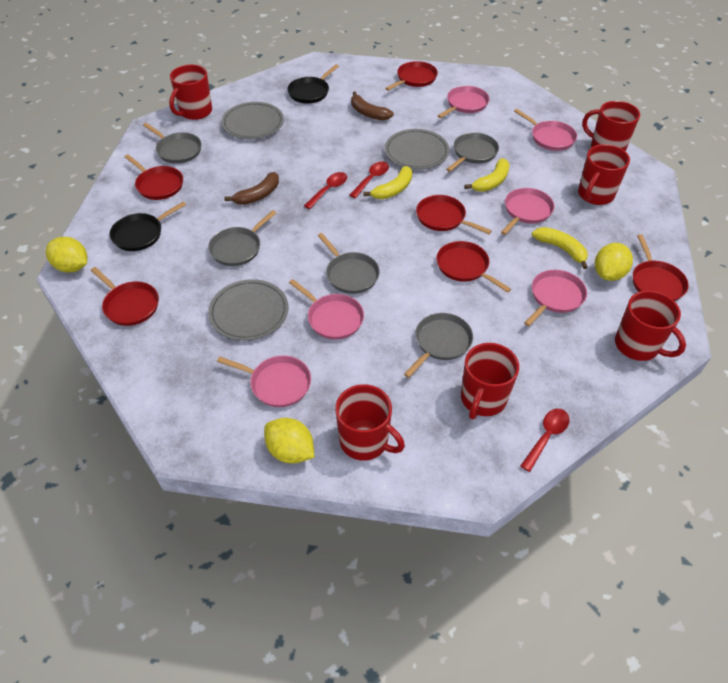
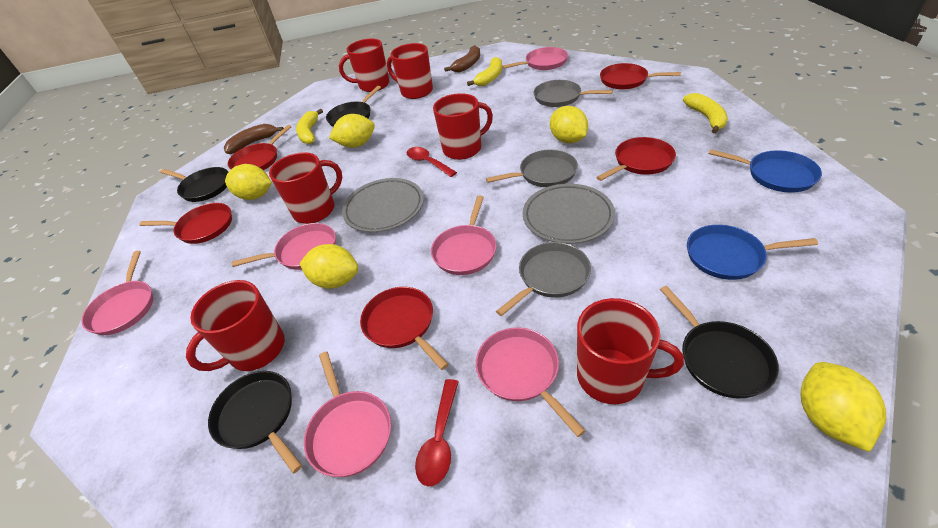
black pan: 2 -> 4
blue pan: 0 -> 2
grey pan: 5 -> 3
grey plate: 3 -> 2
red pan: 6 -> 5
red spoon: 3 -> 2
yellow lemon: 3 -> 5

